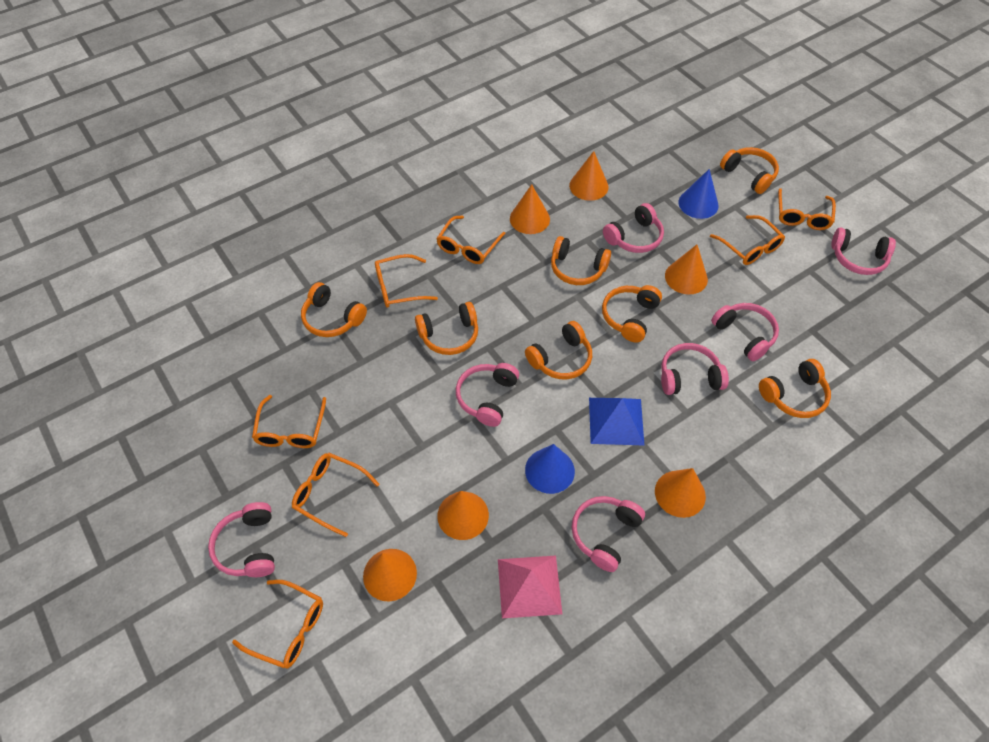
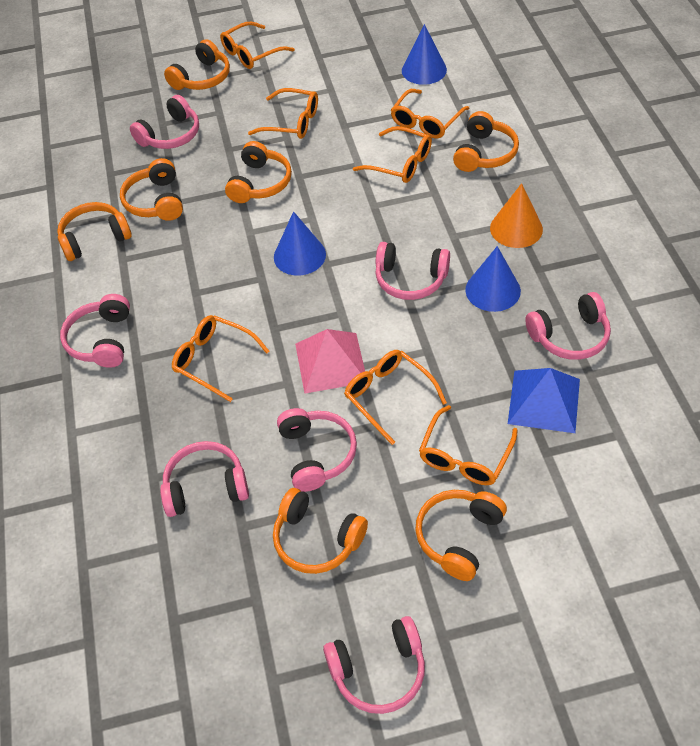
blue cone: 2 -> 3
orange cone: 6 -> 1

